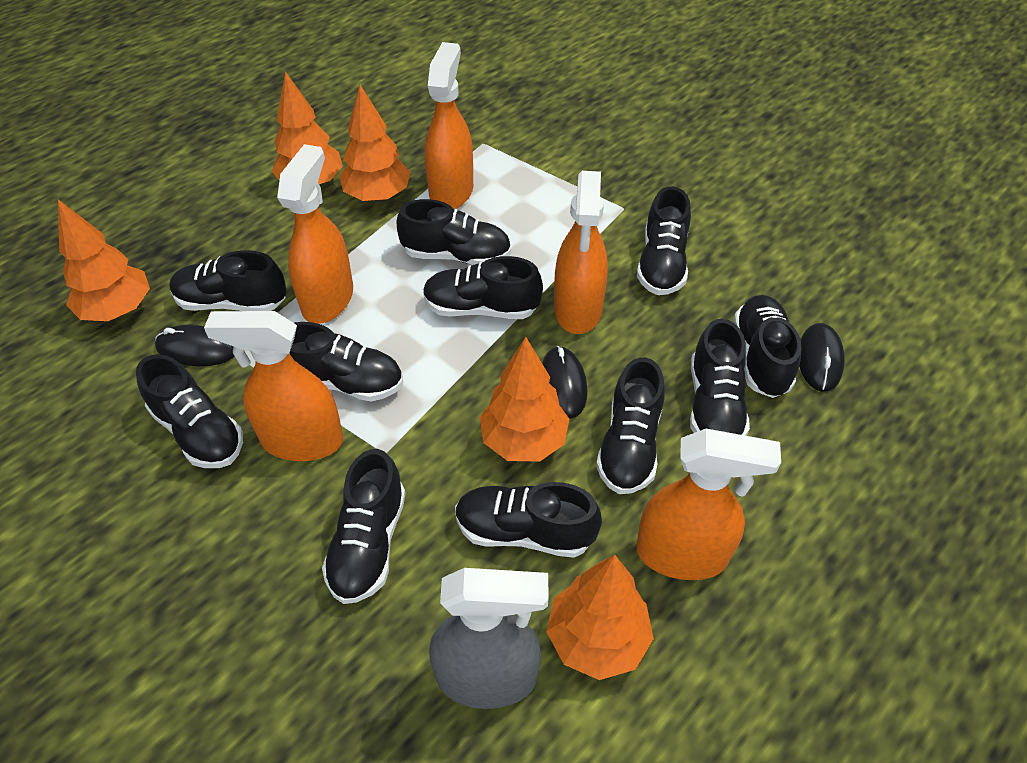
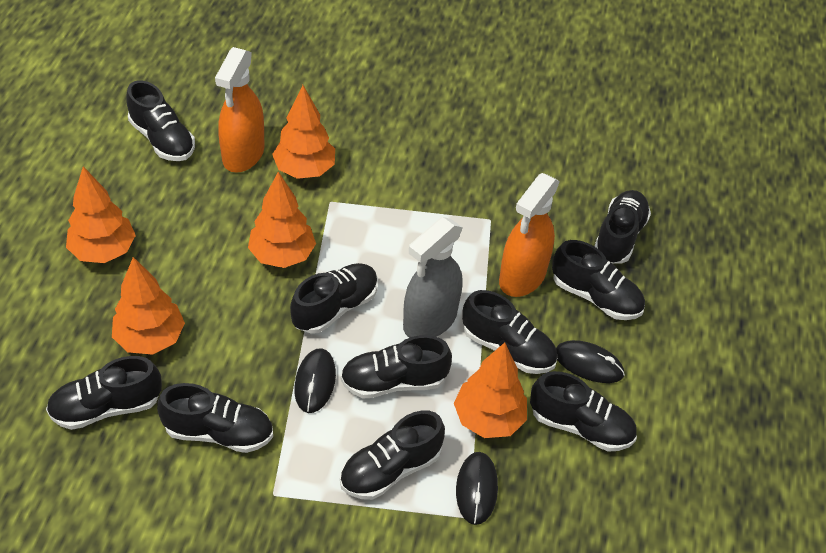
black shoe: 11 -> 10
orange spray bottle: 5 -> 2

